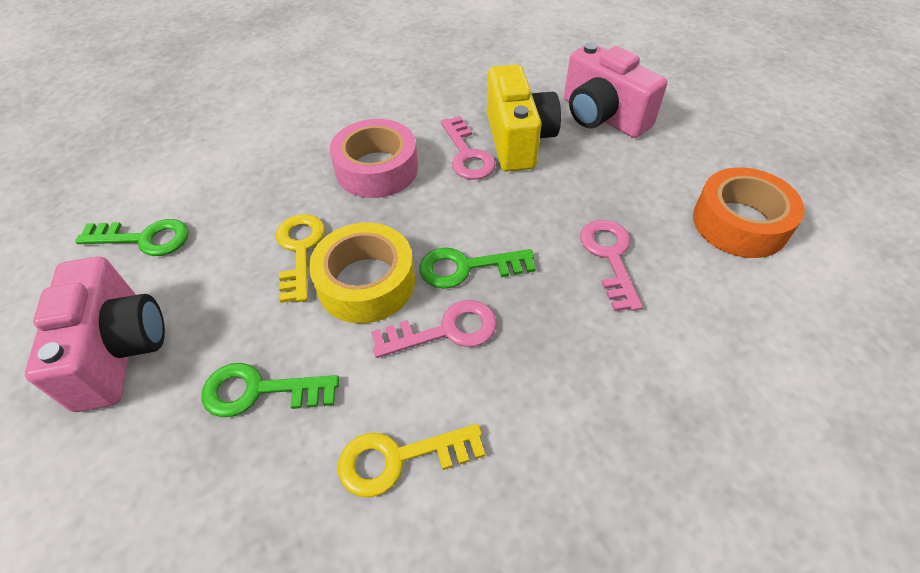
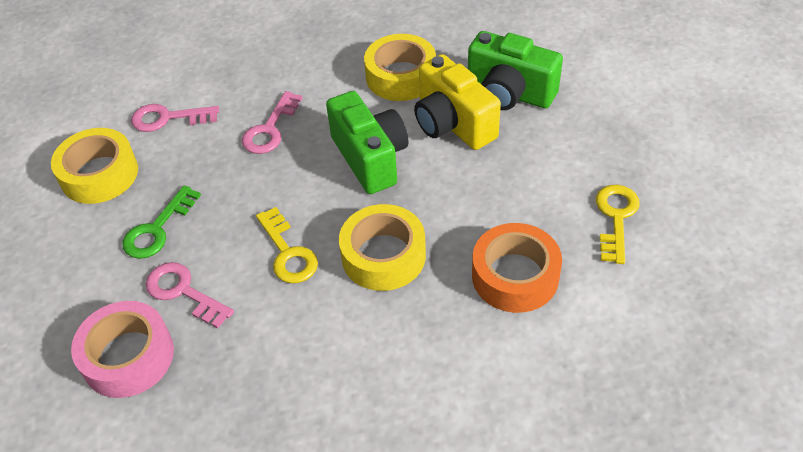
green camera: 0 -> 2
green key: 3 -> 1
pink camera: 2 -> 0
yellow tape: 1 -> 3

